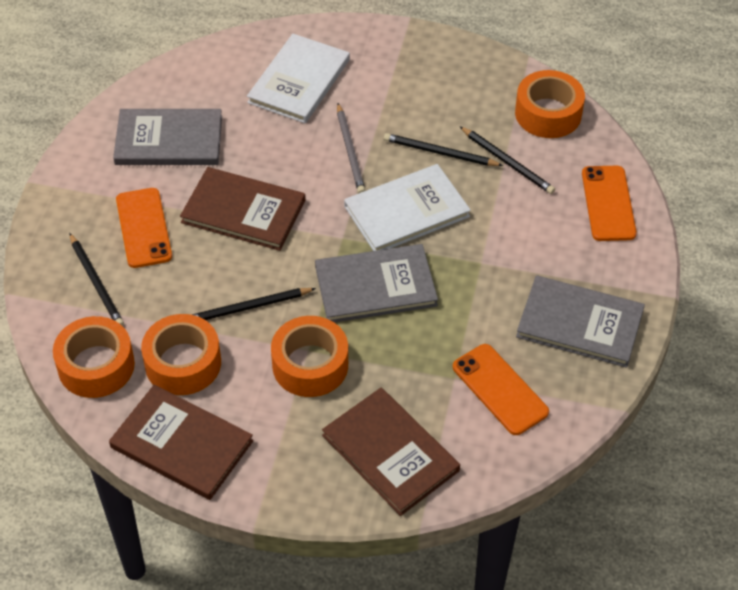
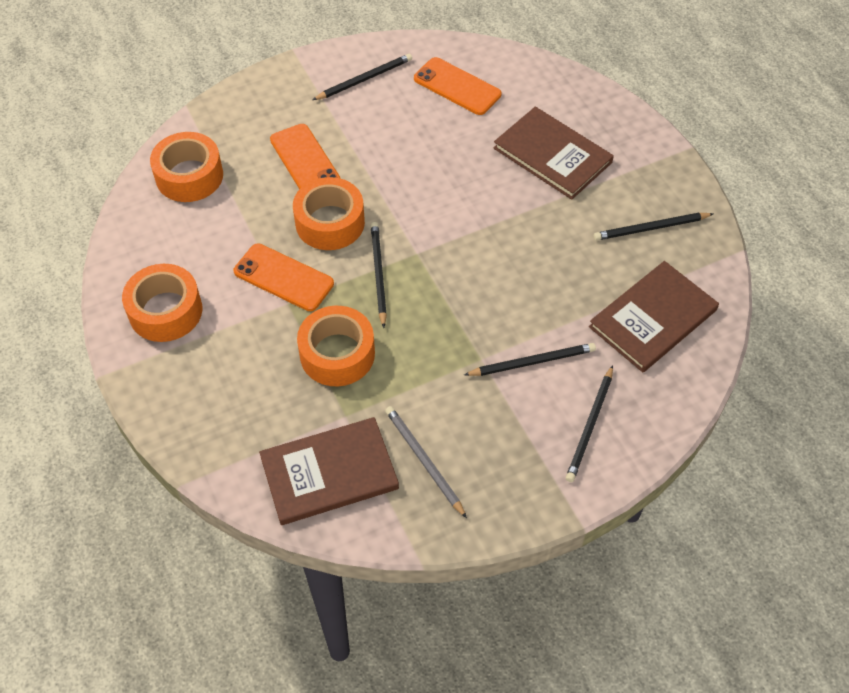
black pencil: 4 -> 5
grey book: 3 -> 0
white book: 2 -> 0

